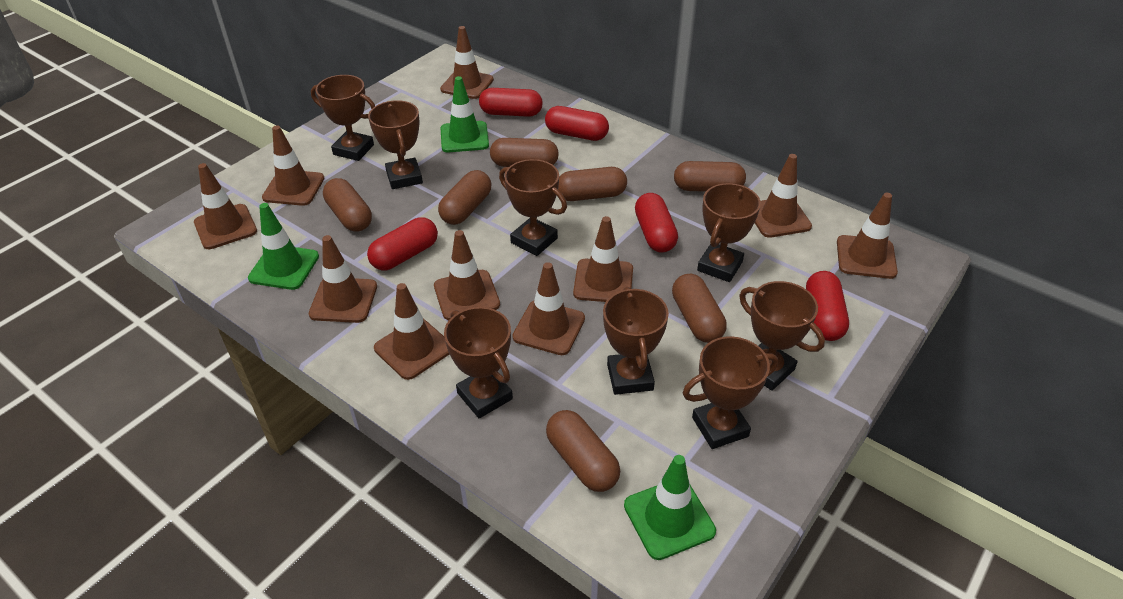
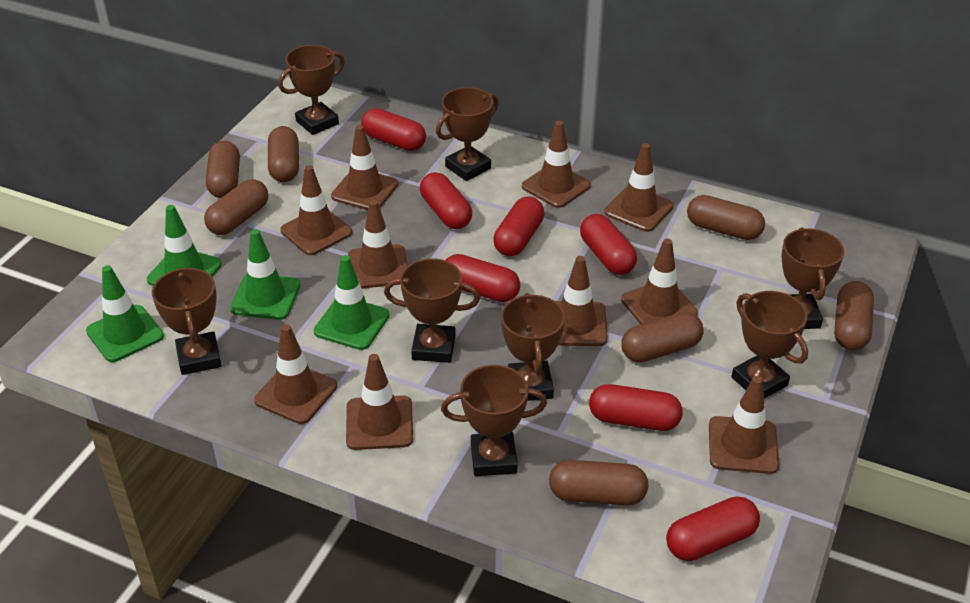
green traffic cone: 3 -> 4
red capsule: 5 -> 7

